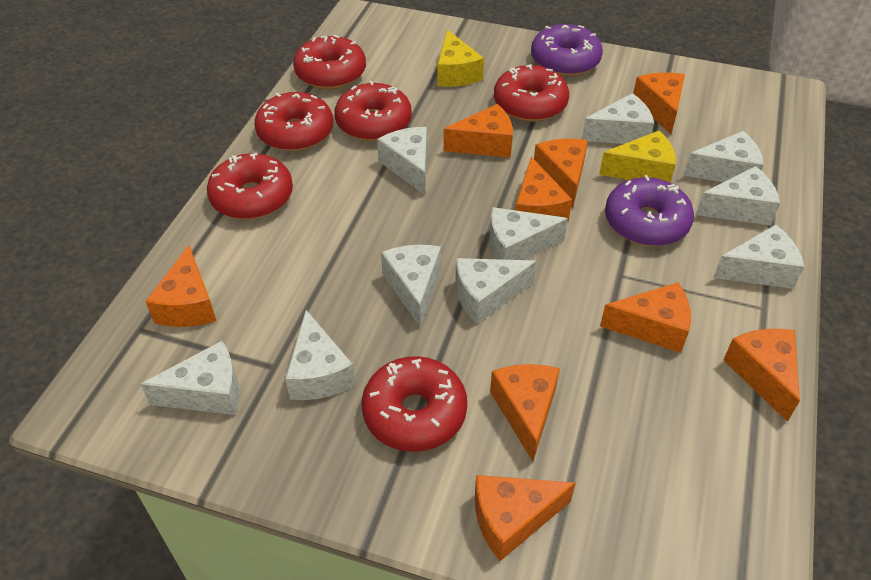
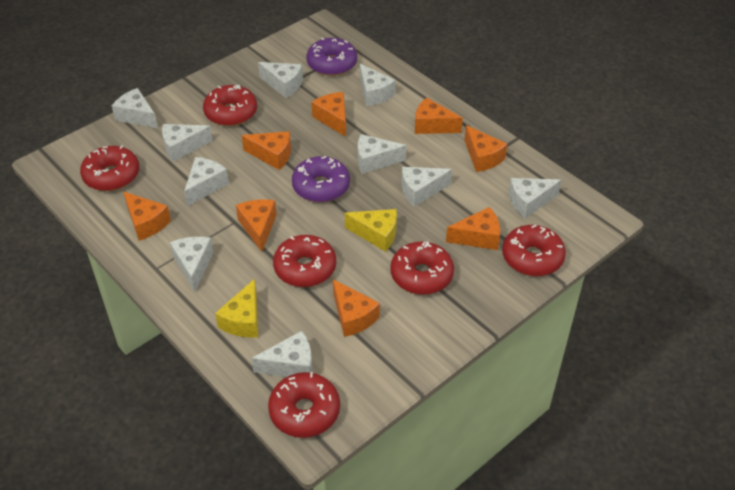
orange cheese: 9 -> 8

